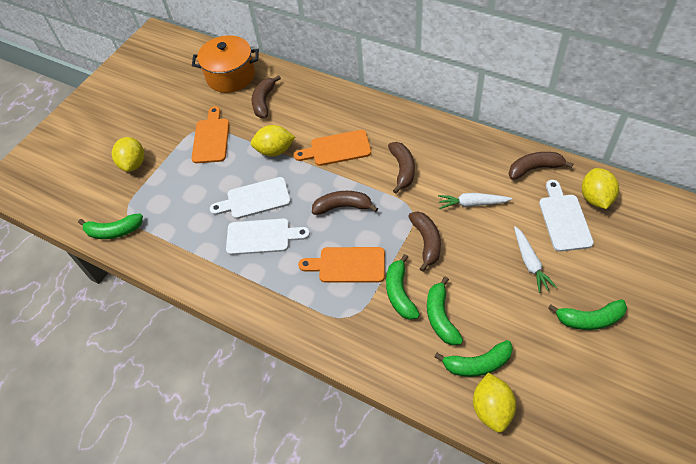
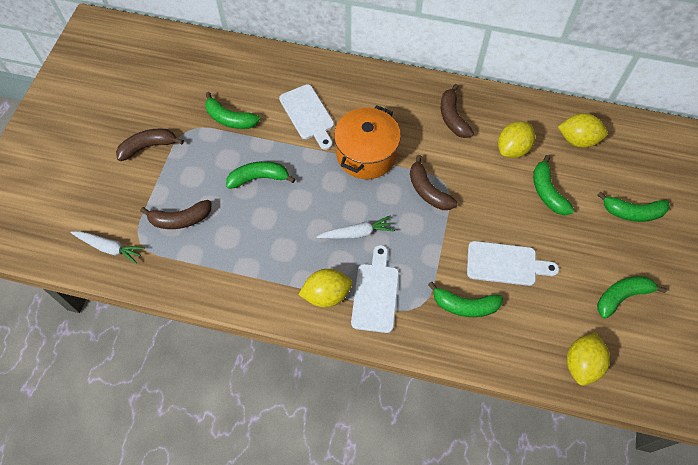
brown banana: 5 -> 4
green banana: 5 -> 6
orange cutting board: 3 -> 0

